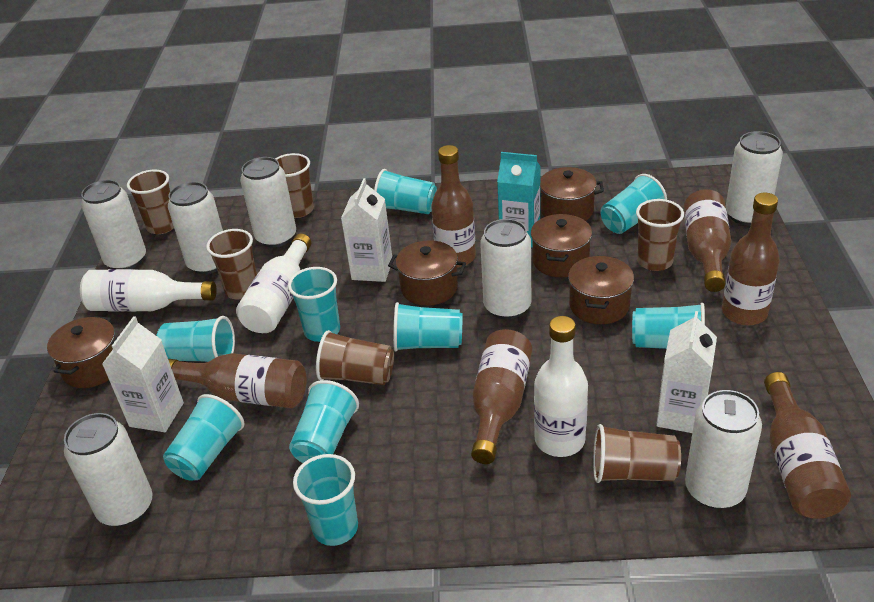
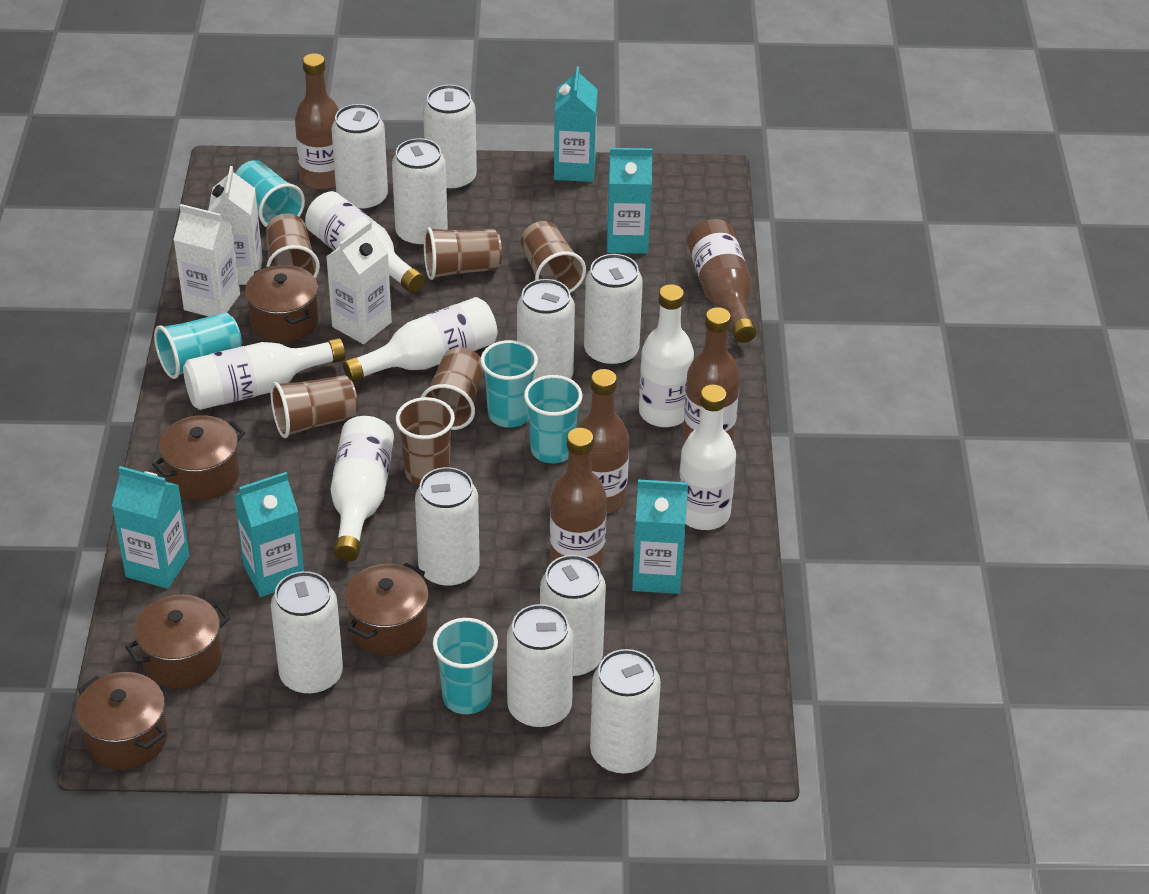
brown bottle: 6 -> 5
turquoise carton: 1 -> 5
turquoise cup: 9 -> 5
white bottle: 3 -> 6
white can: 7 -> 10

